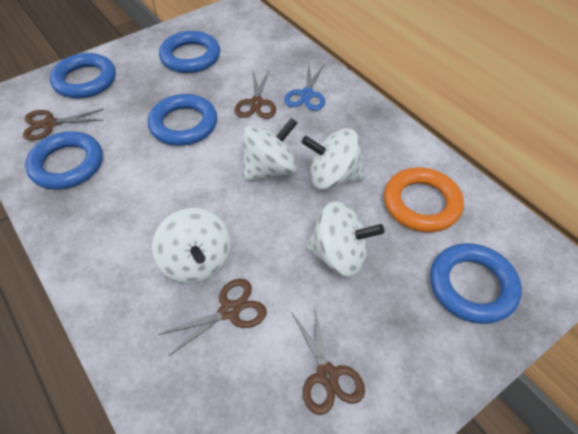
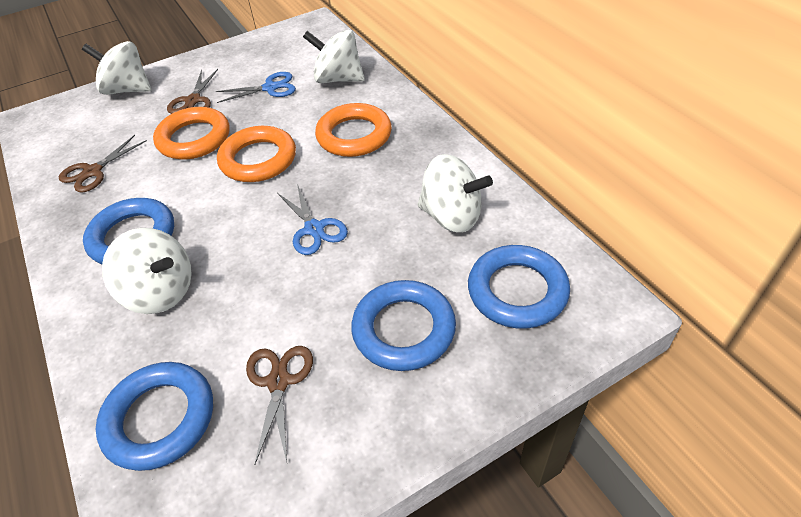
blue ring: 5 -> 4
blue scissors: 1 -> 2
brown scissors: 4 -> 3
orange ring: 1 -> 3

